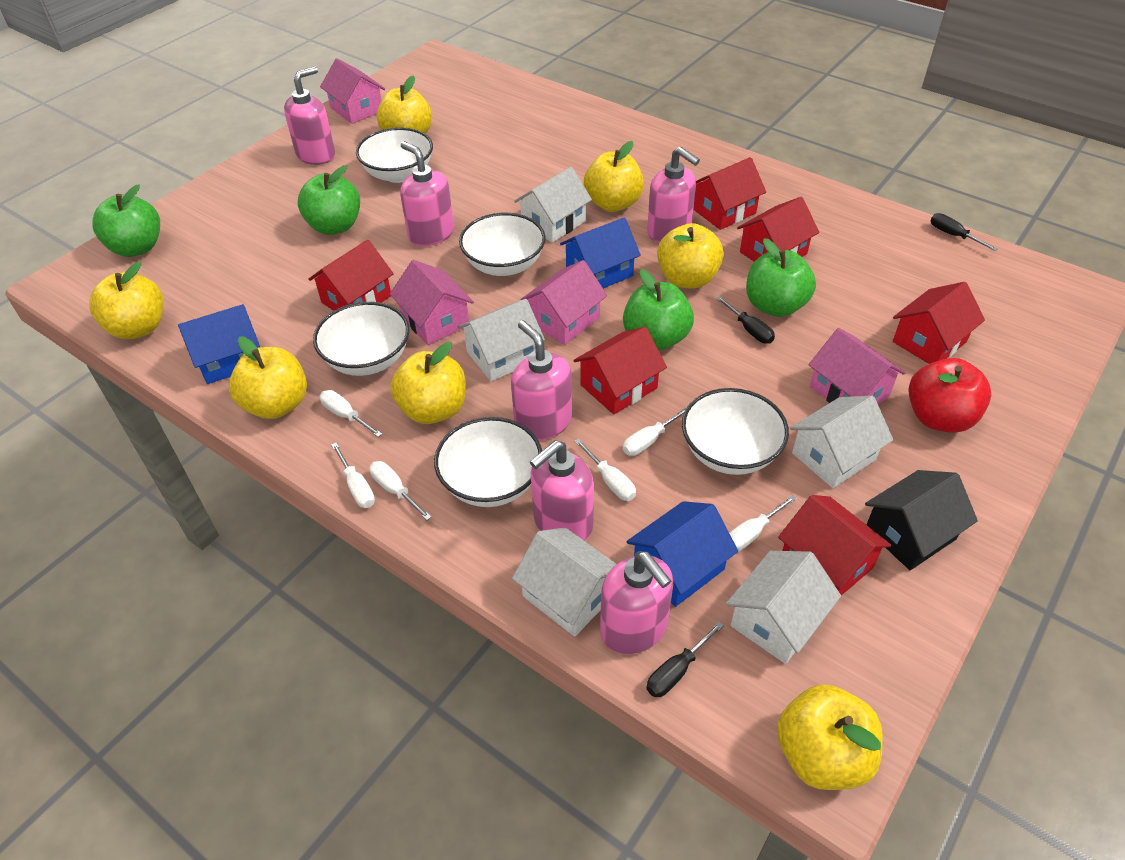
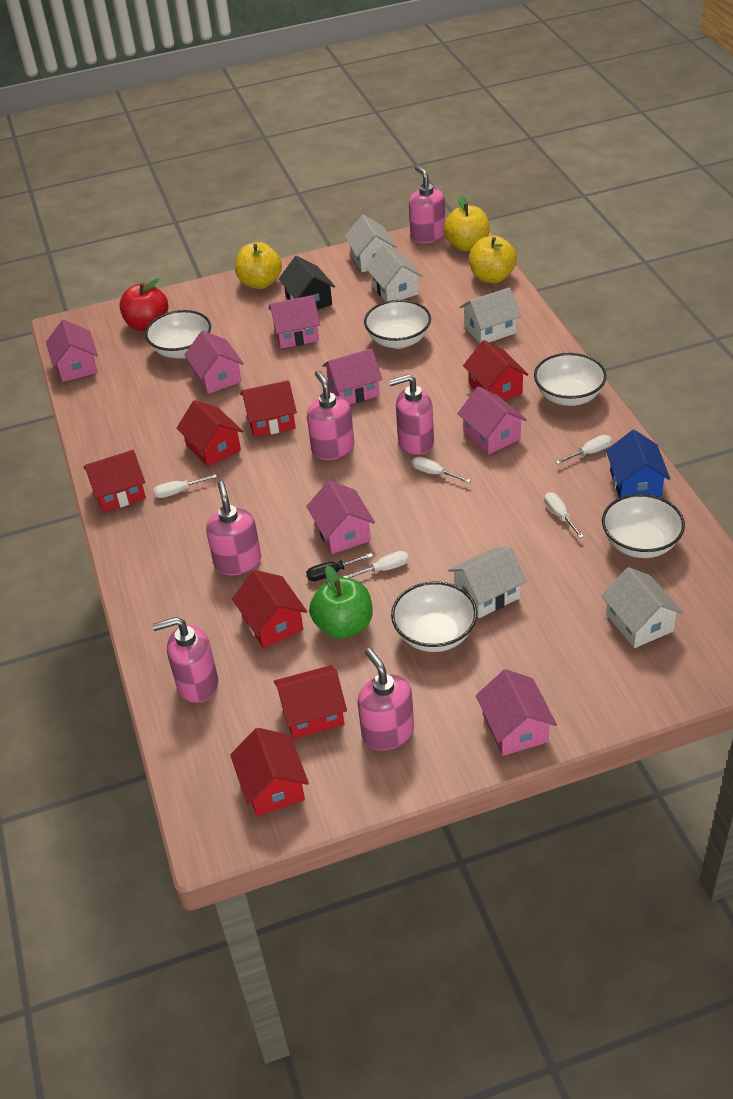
black screwdriver: 3 -> 1
blue house: 3 -> 1
green apple: 4 -> 1
pink house: 4 -> 7
red house: 6 -> 7
white screwdriver: 6 -> 5
yellow apple: 7 -> 3

